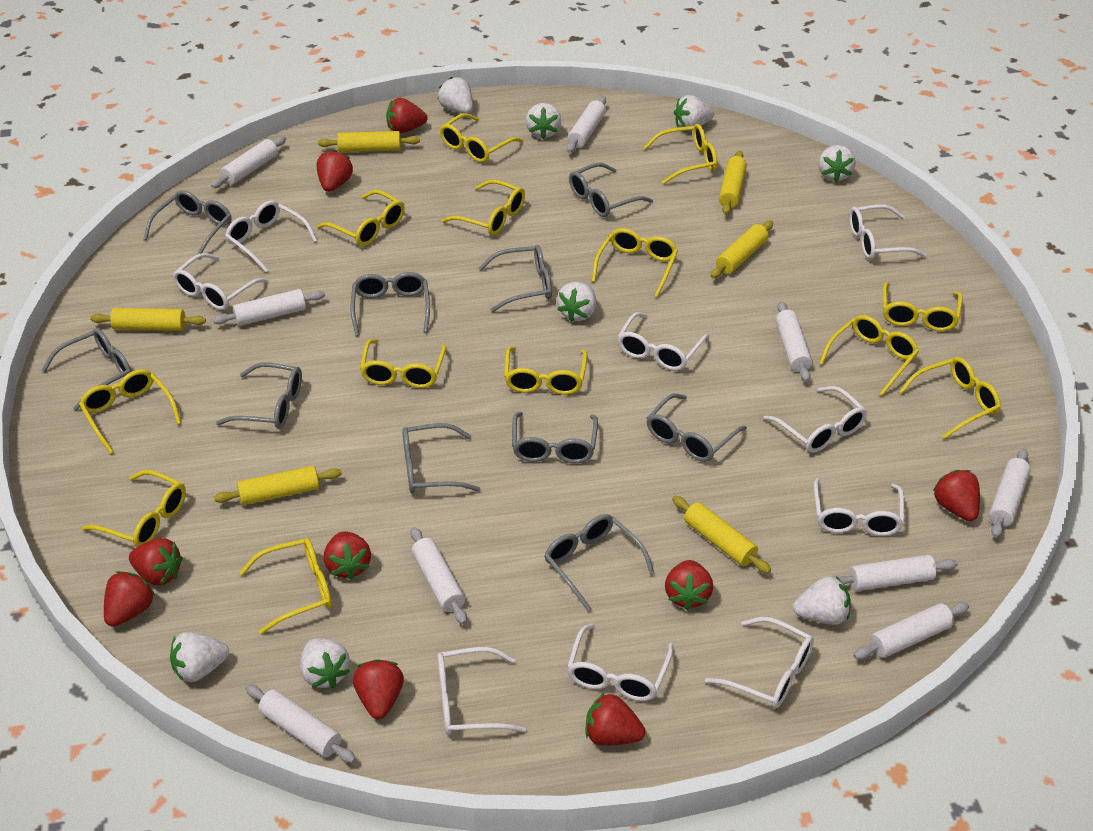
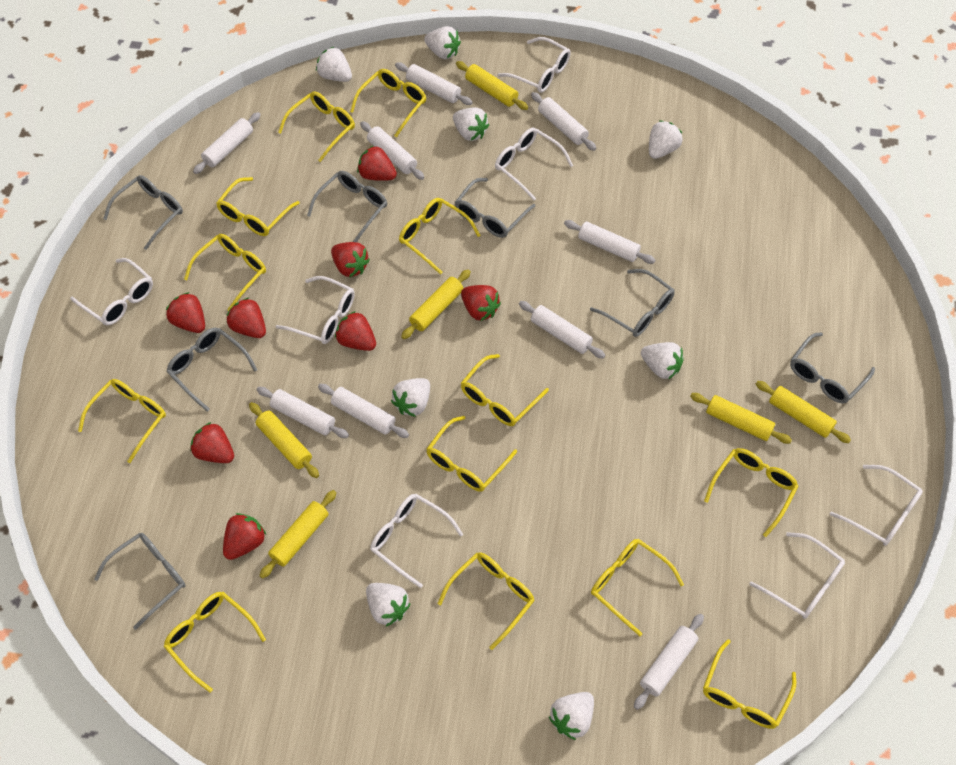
grey glasses: 10 -> 7
red strawberry: 9 -> 8
white glasses: 9 -> 7

